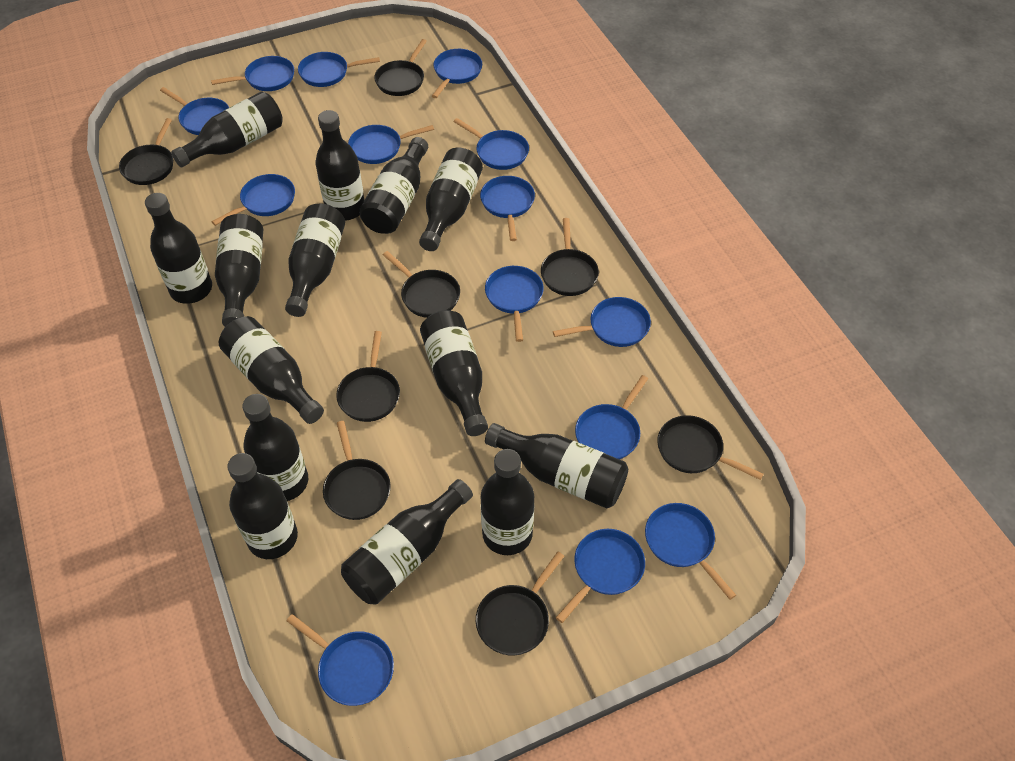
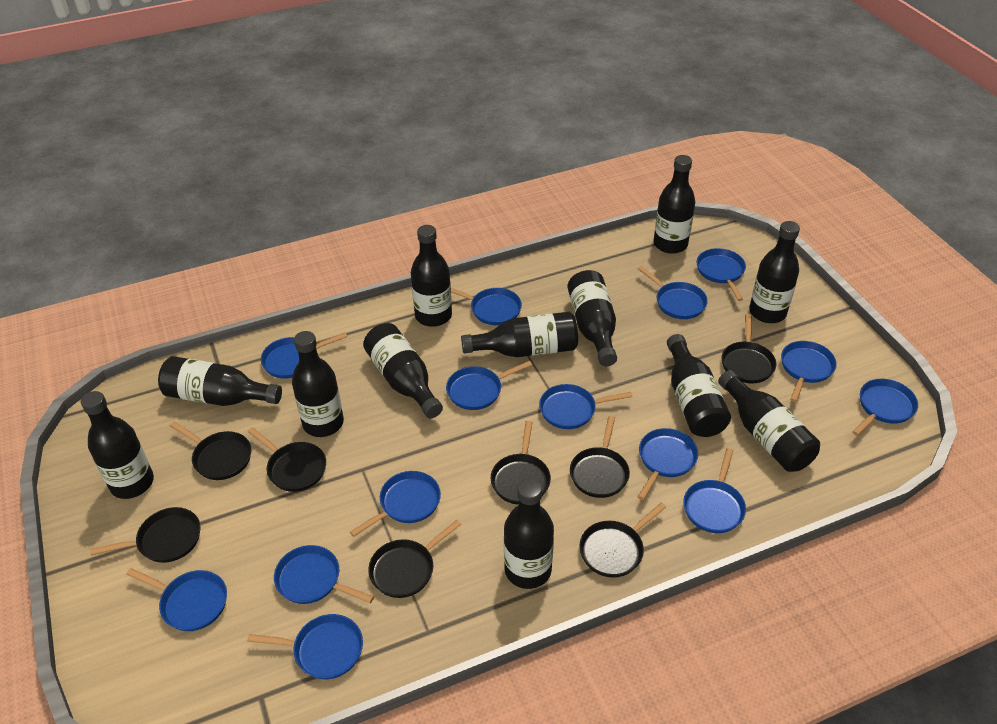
black bottle: 14 -> 12

